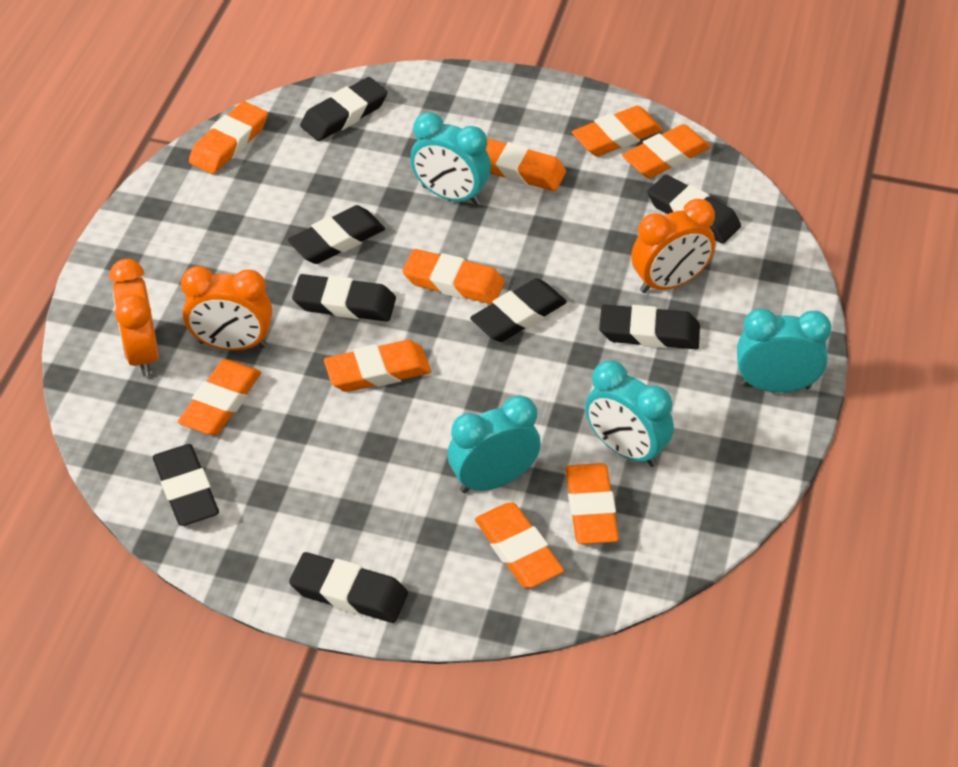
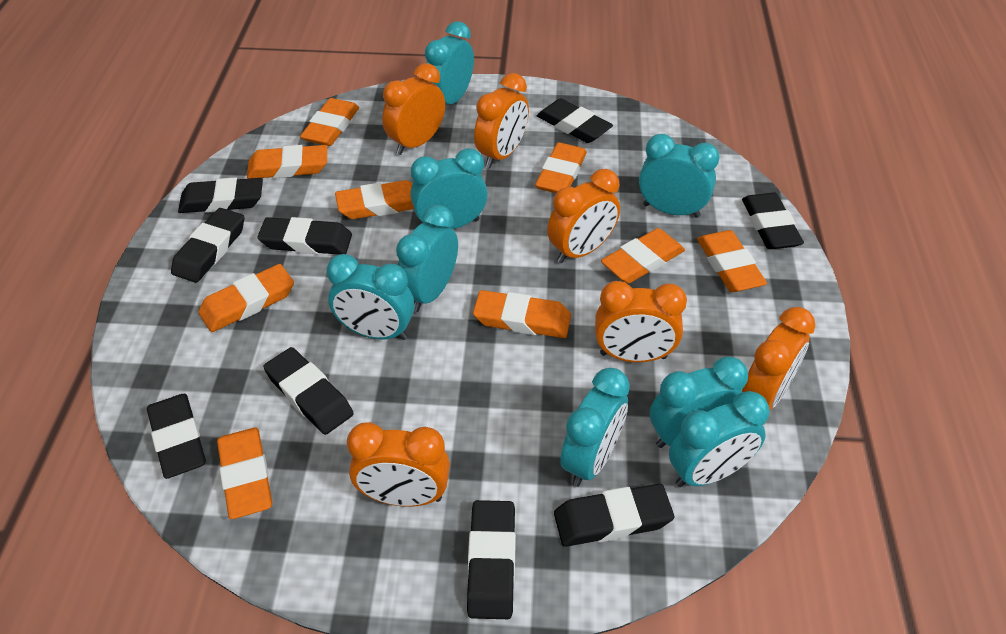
black eraser: 8 -> 9
orange clock: 3 -> 6
turquoise clock: 4 -> 8

